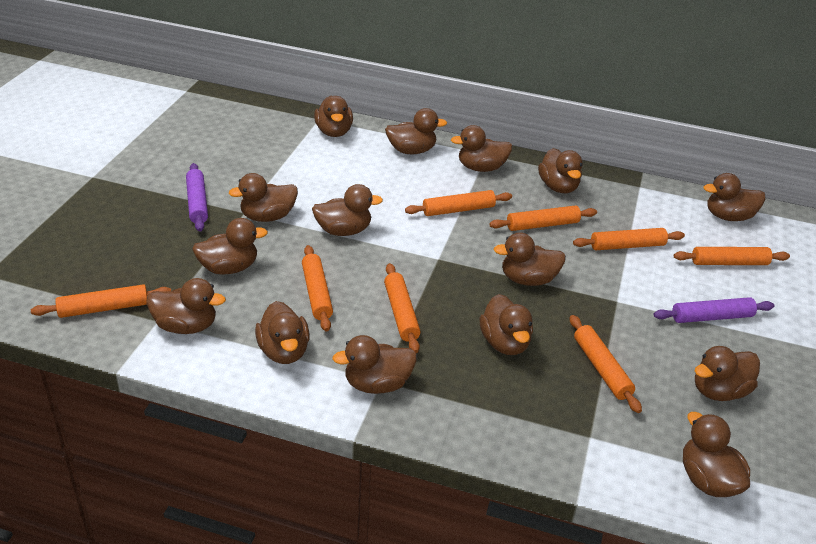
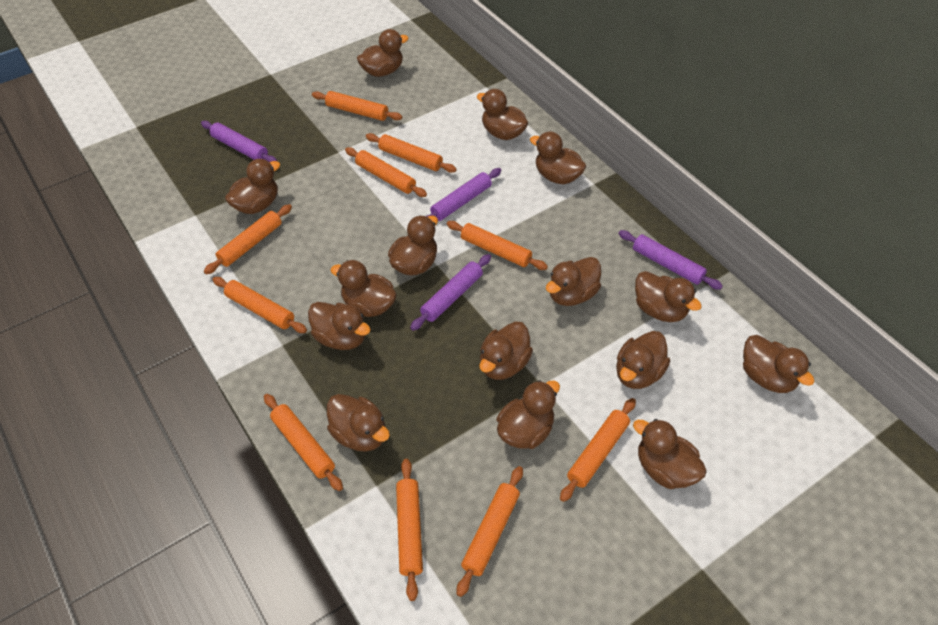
orange rolling pin: 8 -> 10
purple rolling pin: 2 -> 4

